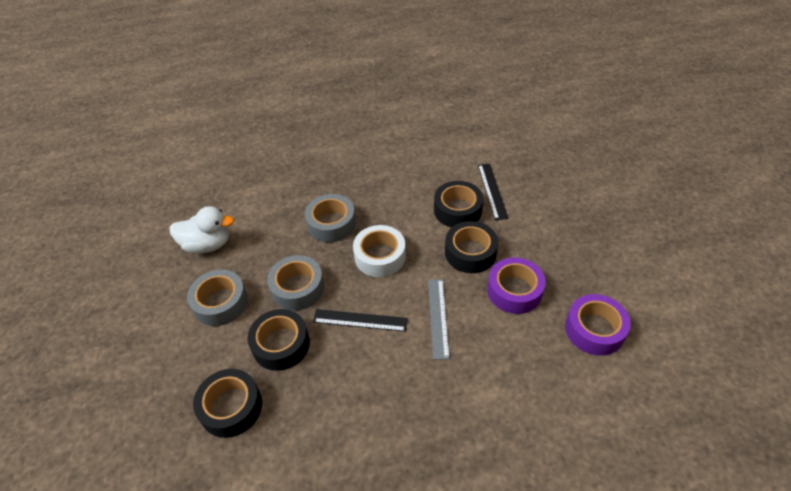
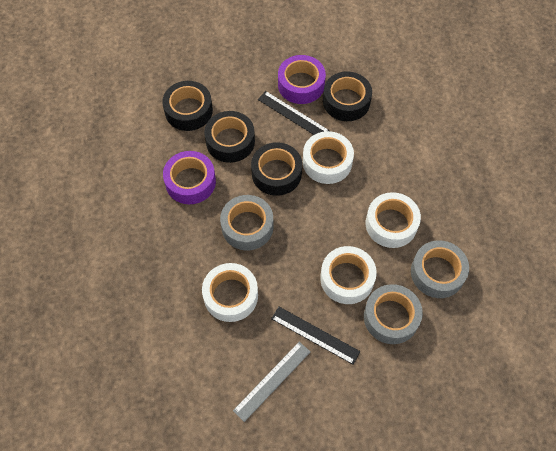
white duck: 1 -> 0
white tape: 1 -> 4

